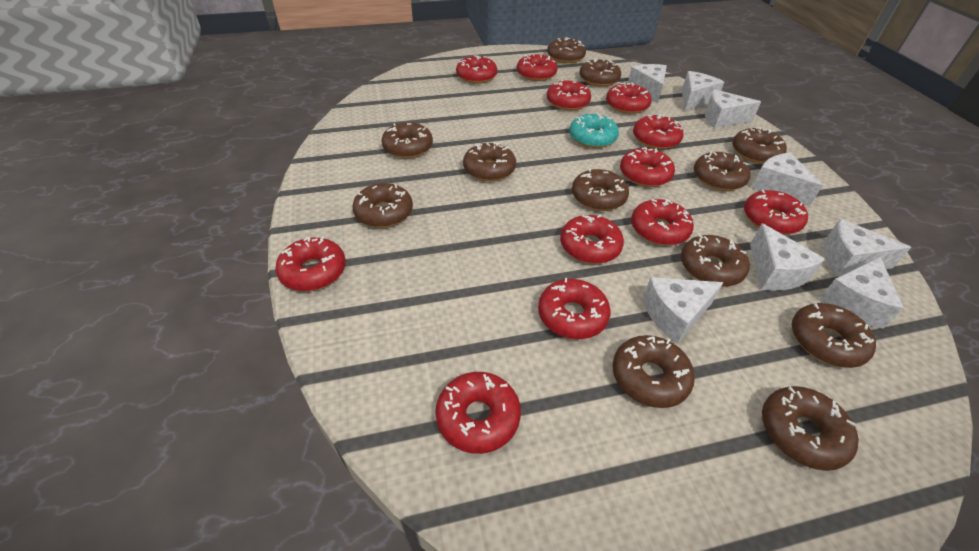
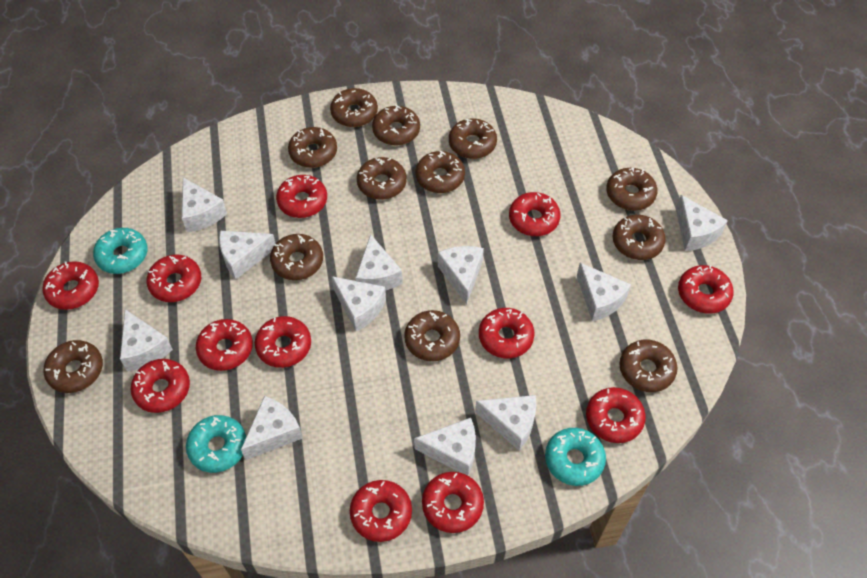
turquoise donut: 1 -> 3
white cheese: 8 -> 11

